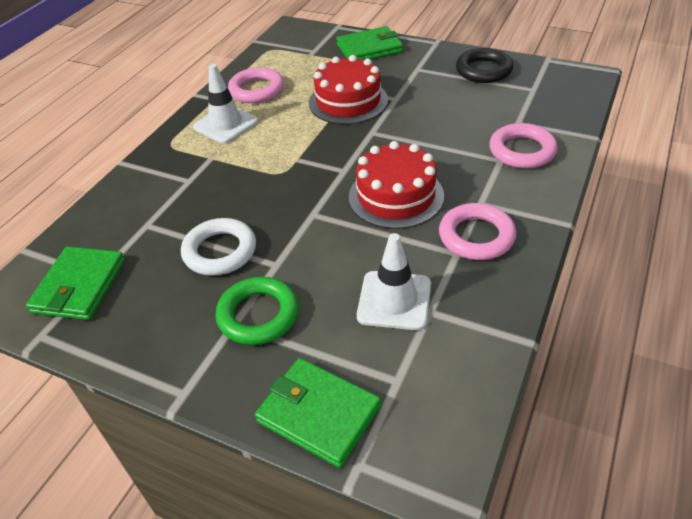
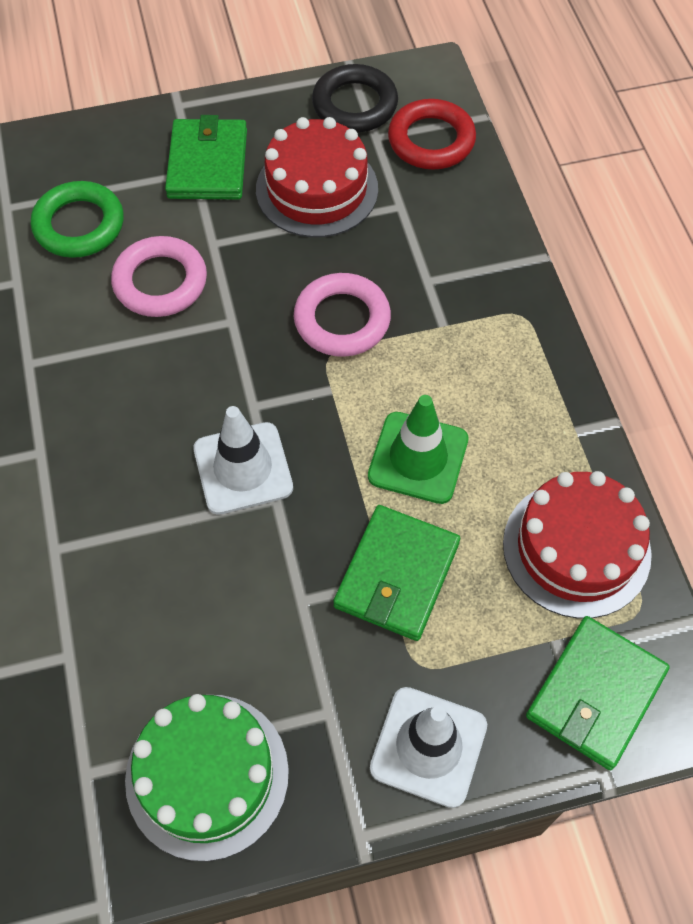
green cake: 0 -> 1
green traffic cone: 0 -> 1
pink ring: 3 -> 2
red ring: 0 -> 1
white ring: 1 -> 0

